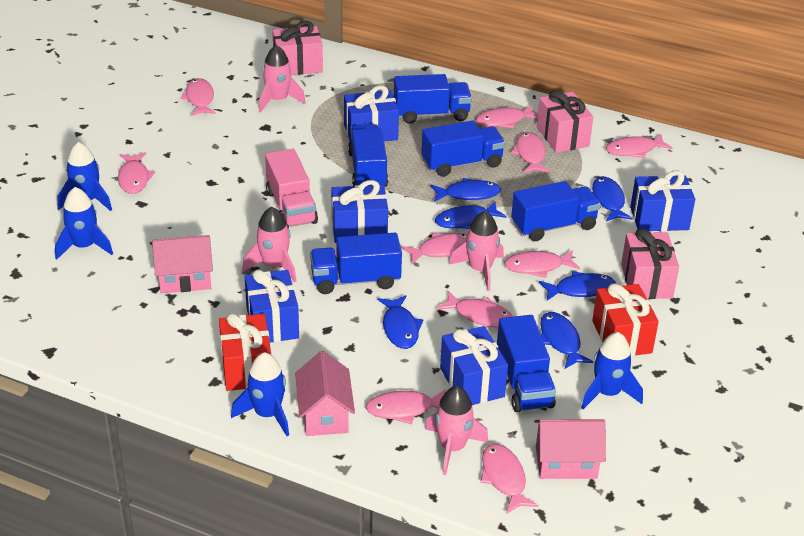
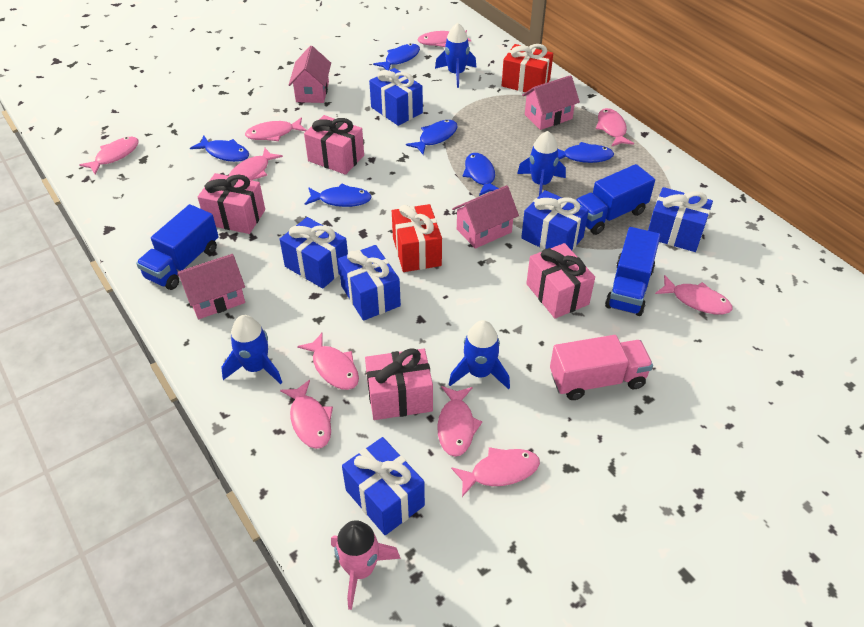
blue gift: 5 -> 6
blue truck: 6 -> 3
pink gift: 3 -> 4
pink house: 3 -> 4
pink rocket: 4 -> 1

